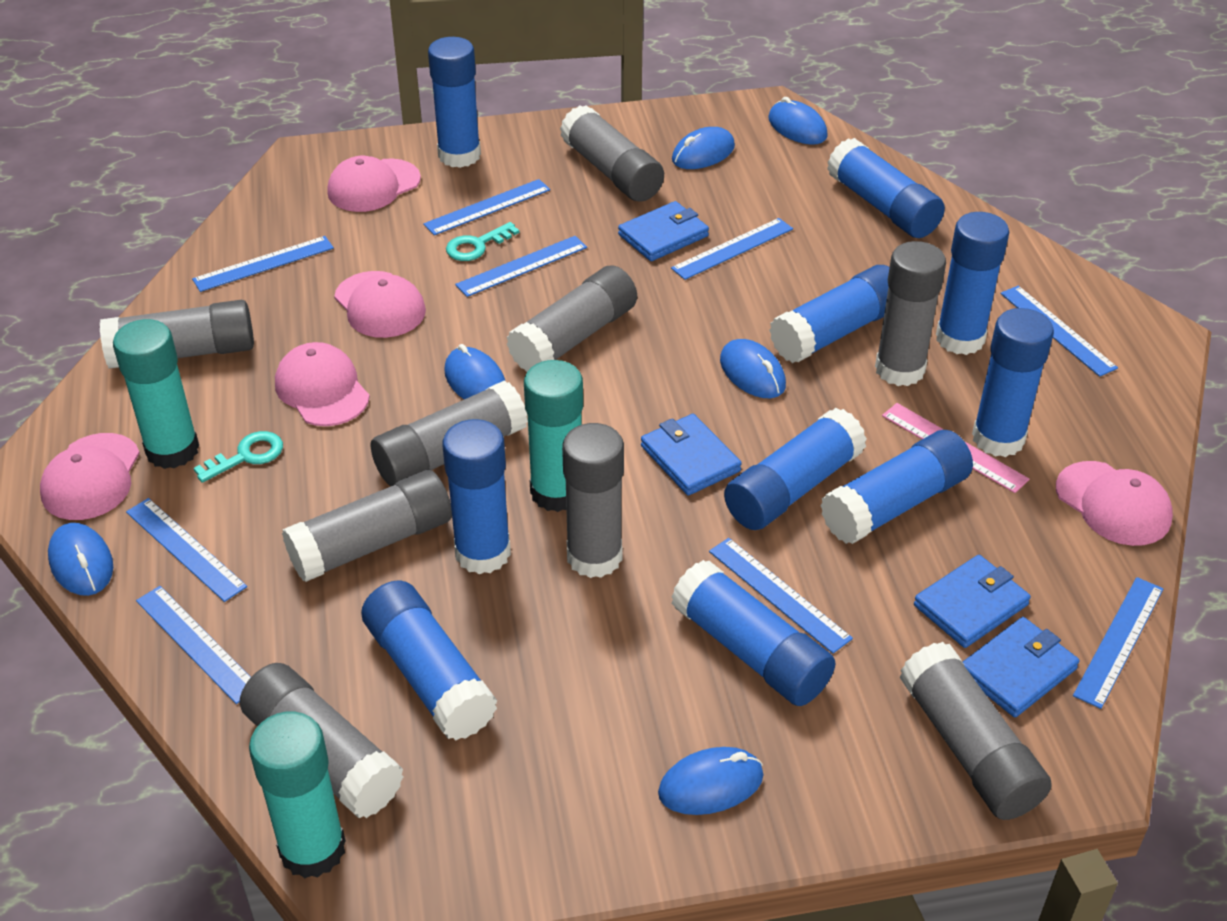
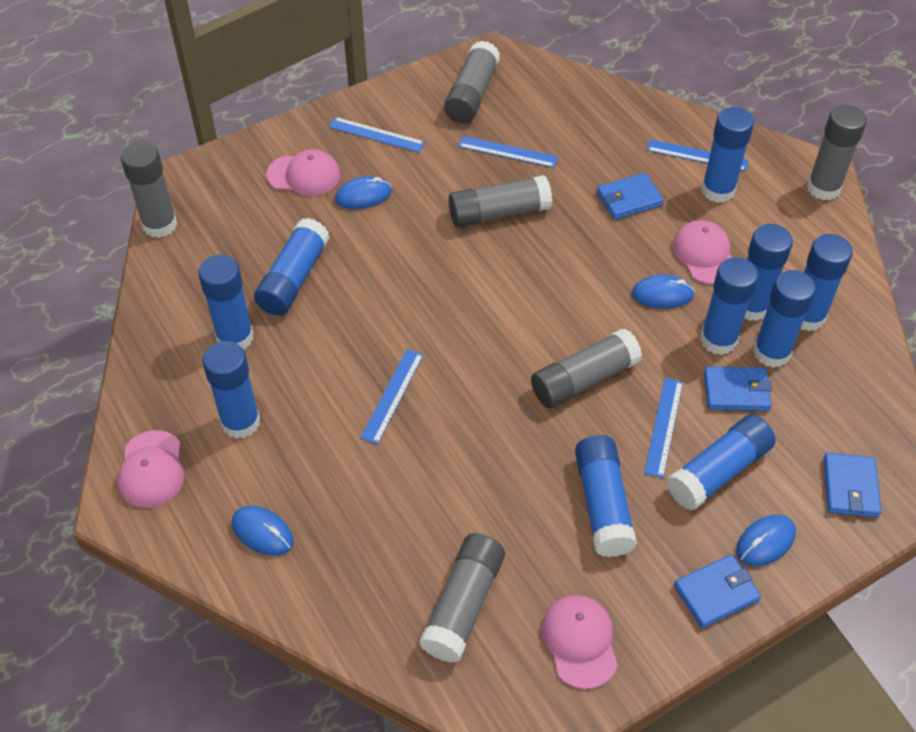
blue mouse: 6 -> 4
blue ruler: 9 -> 5
grey glue stick: 9 -> 6
pink cap: 5 -> 4
pink ruler: 1 -> 0
turquoise glue stick: 3 -> 0
turquoise key: 2 -> 0

